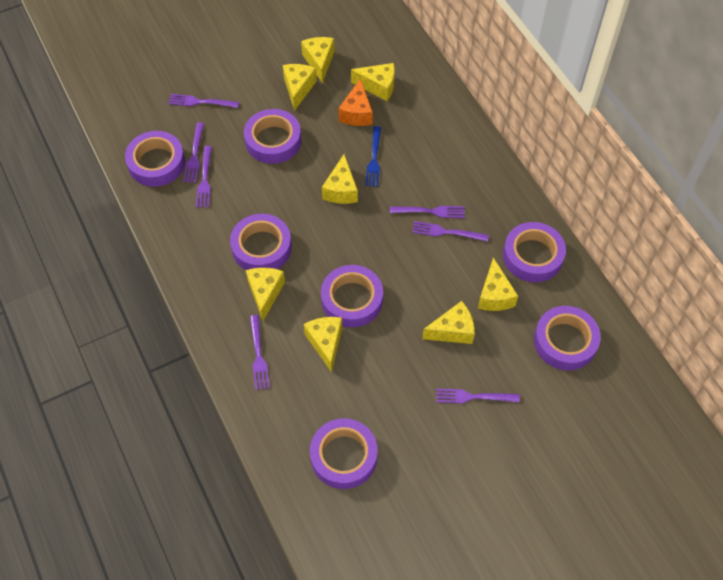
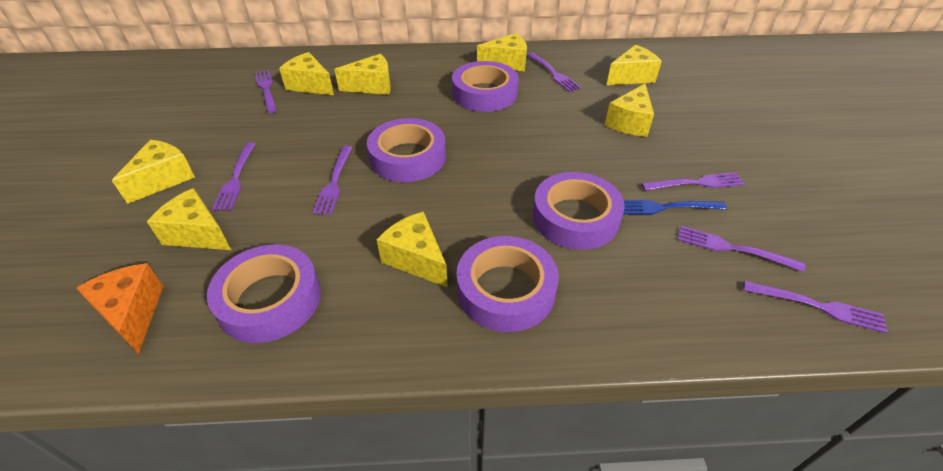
purple tape: 7 -> 5

